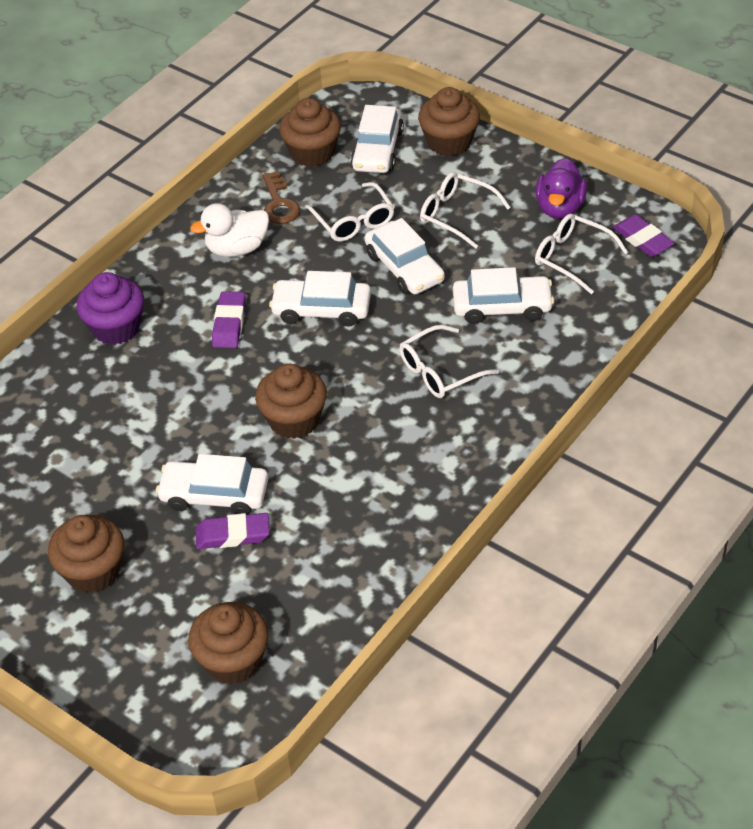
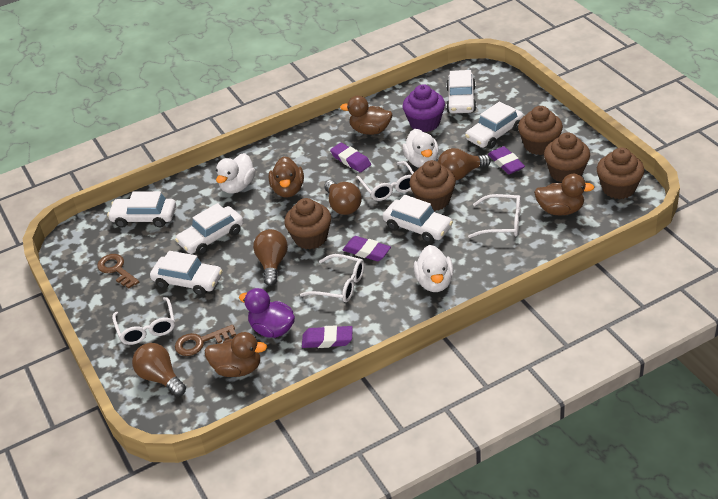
brown duck: 0 -> 4
brown key: 1 -> 2
brown light bulb: 0 -> 4
purple eraser: 3 -> 4
white car: 5 -> 6
white duck: 1 -> 3

